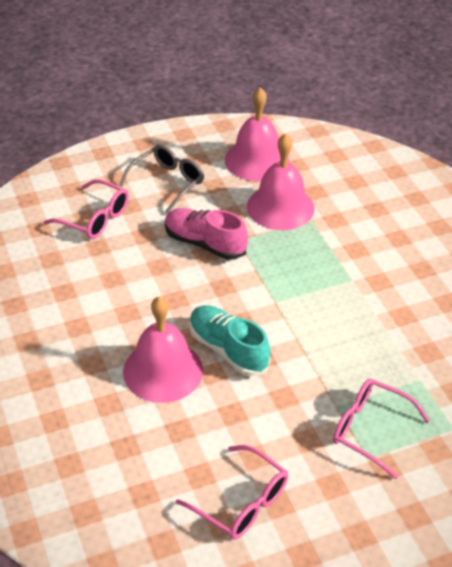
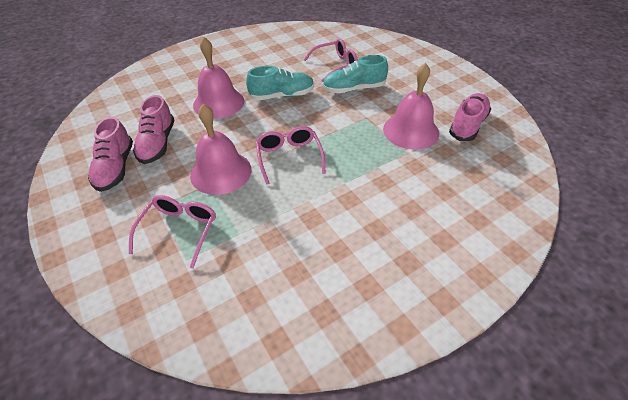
grey glasses: 1 -> 0
pink shoe: 1 -> 3
turquoise shoe: 1 -> 2

